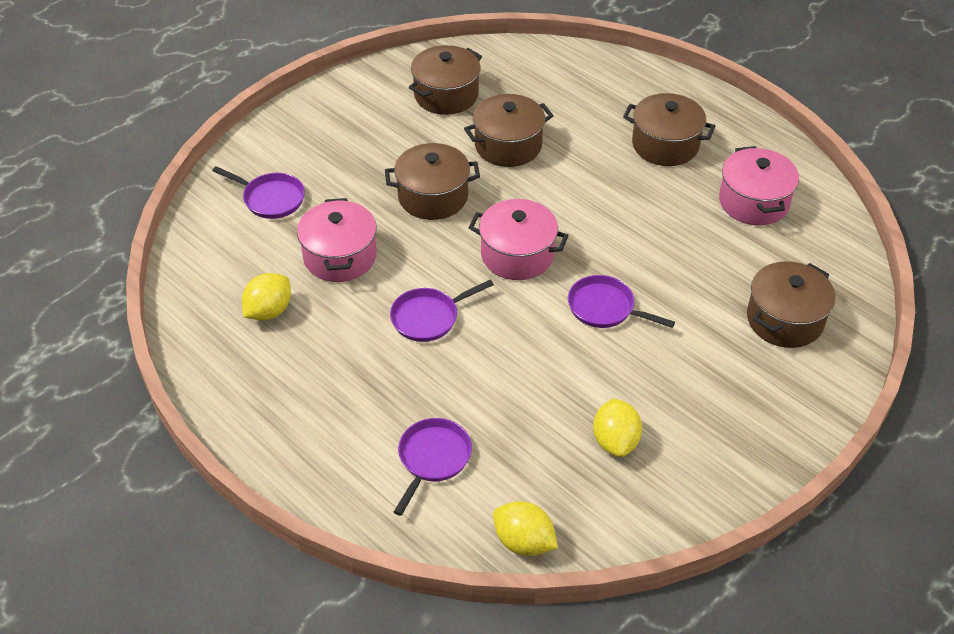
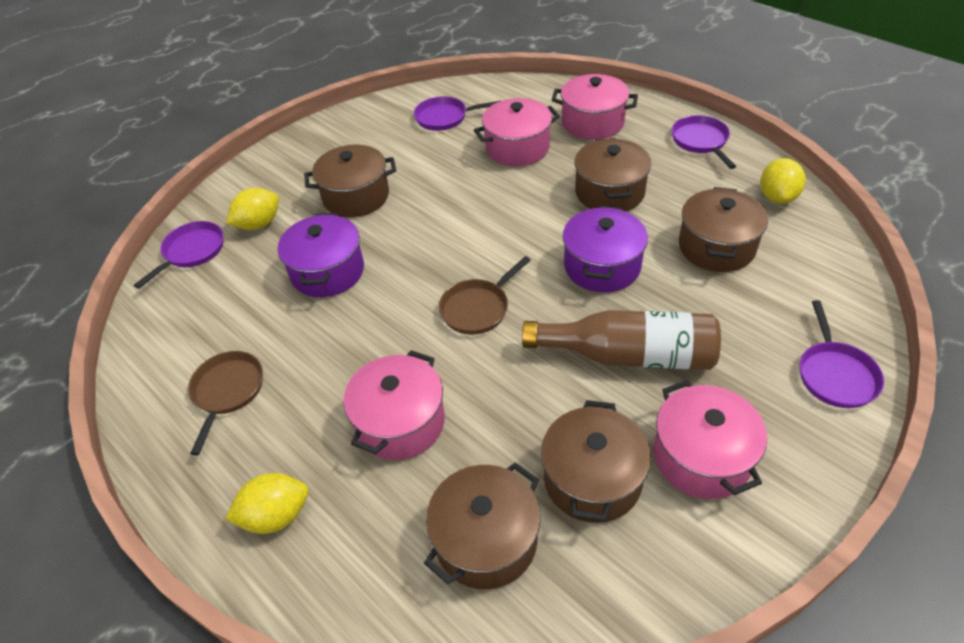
brown bottle: 0 -> 1
brown pan: 0 -> 2
pink pot: 3 -> 4
purple pot: 0 -> 2

